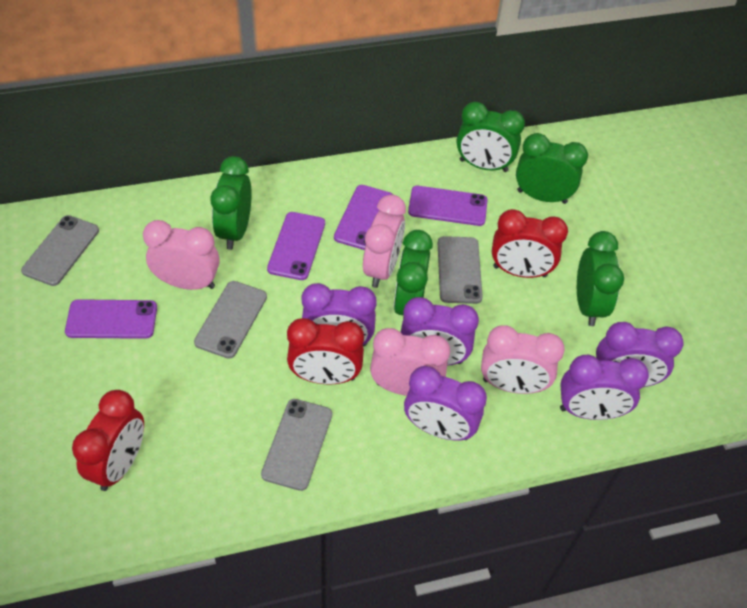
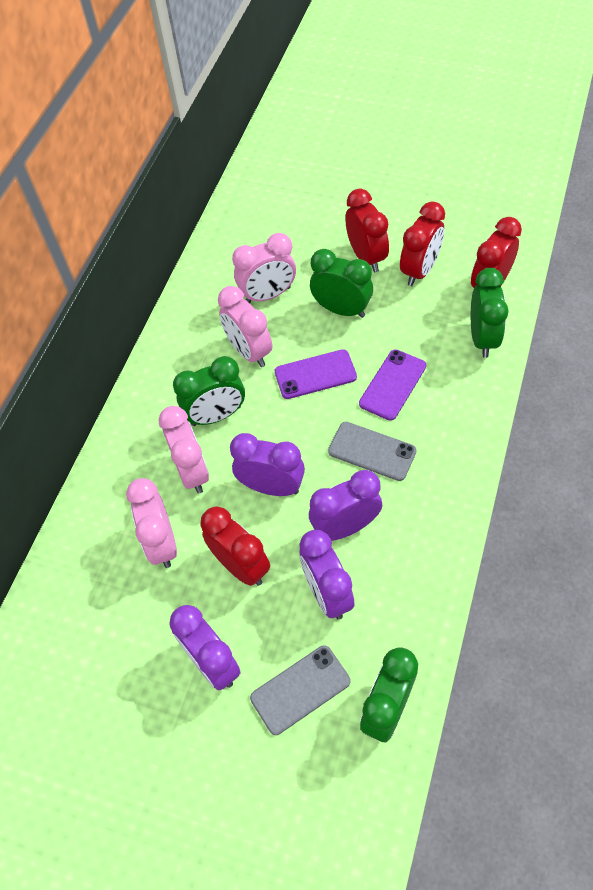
green clock: 5 -> 4
grey phone: 4 -> 2
purple clock: 5 -> 4
purple phone: 4 -> 2
red clock: 3 -> 4

